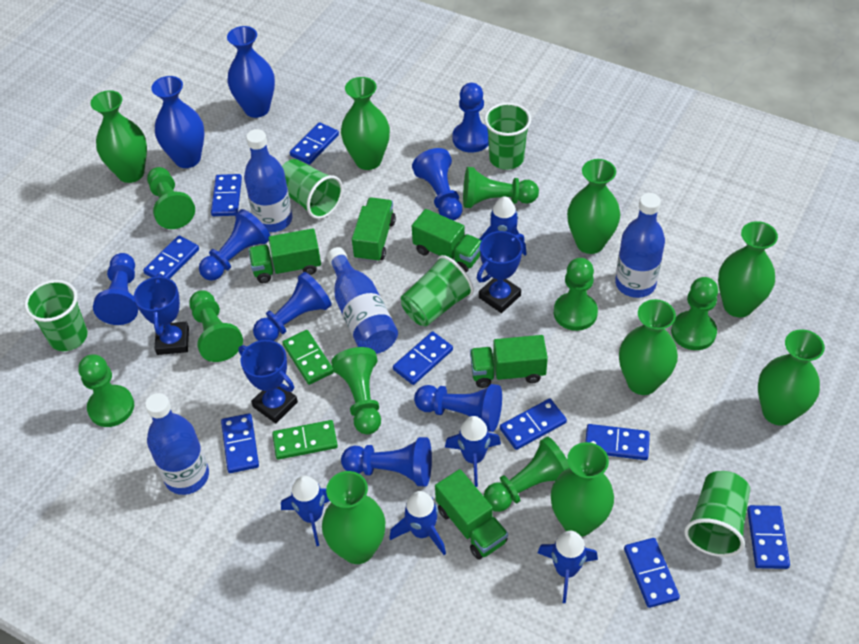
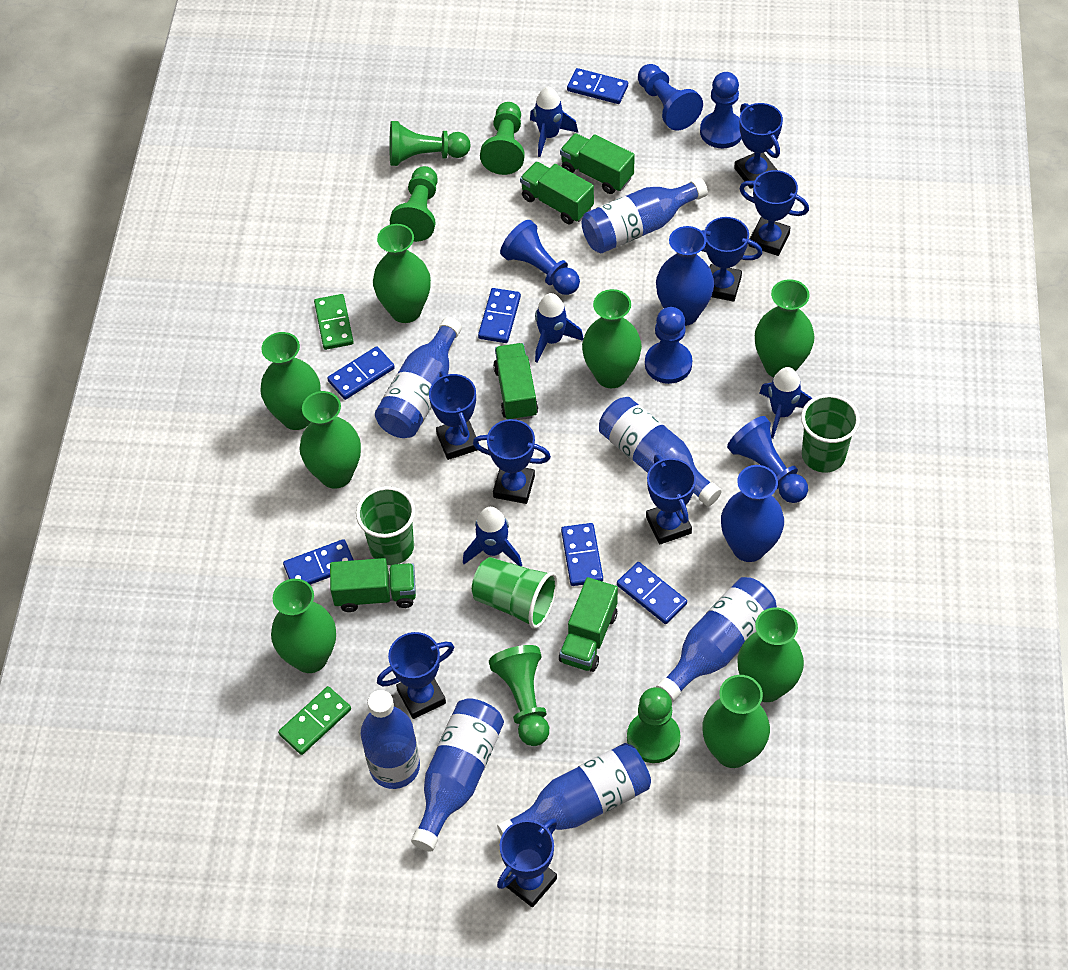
blue bottle: 4 -> 7
blue domino: 9 -> 6
blue pawn: 7 -> 5
blue rocket: 5 -> 4
blue trophy: 3 -> 8
green cup: 5 -> 3
green pawn: 8 -> 5

